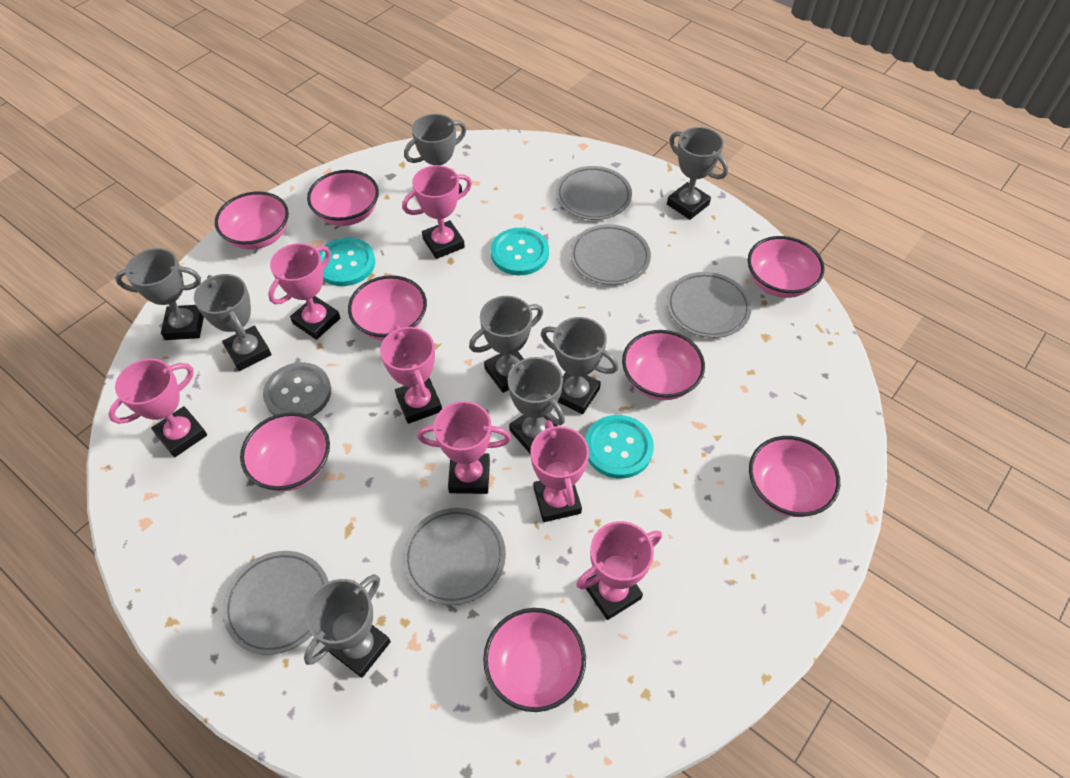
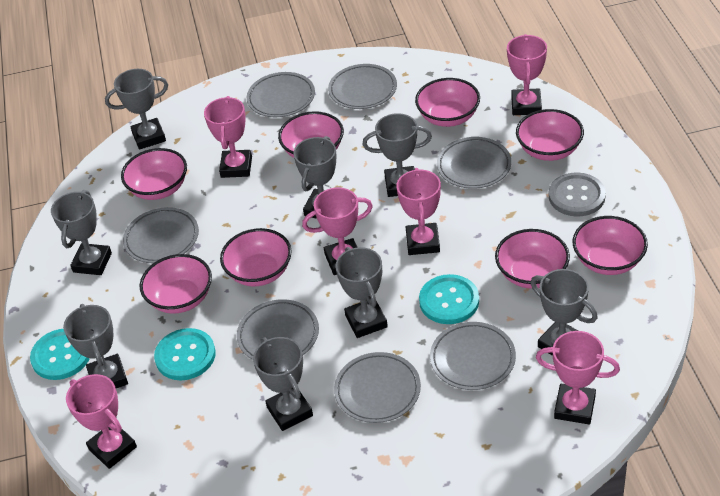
grey plate: 5 -> 7
pink trophy: 7 -> 6

